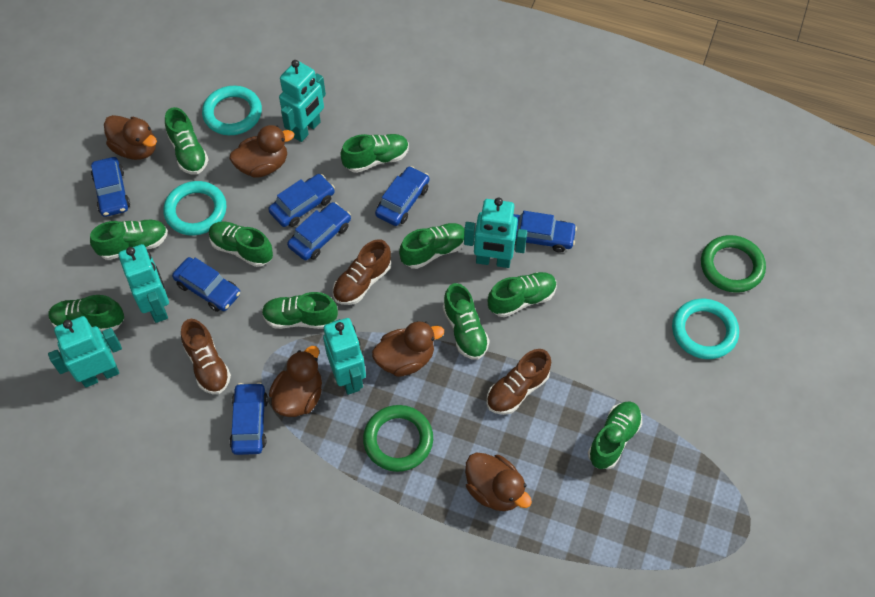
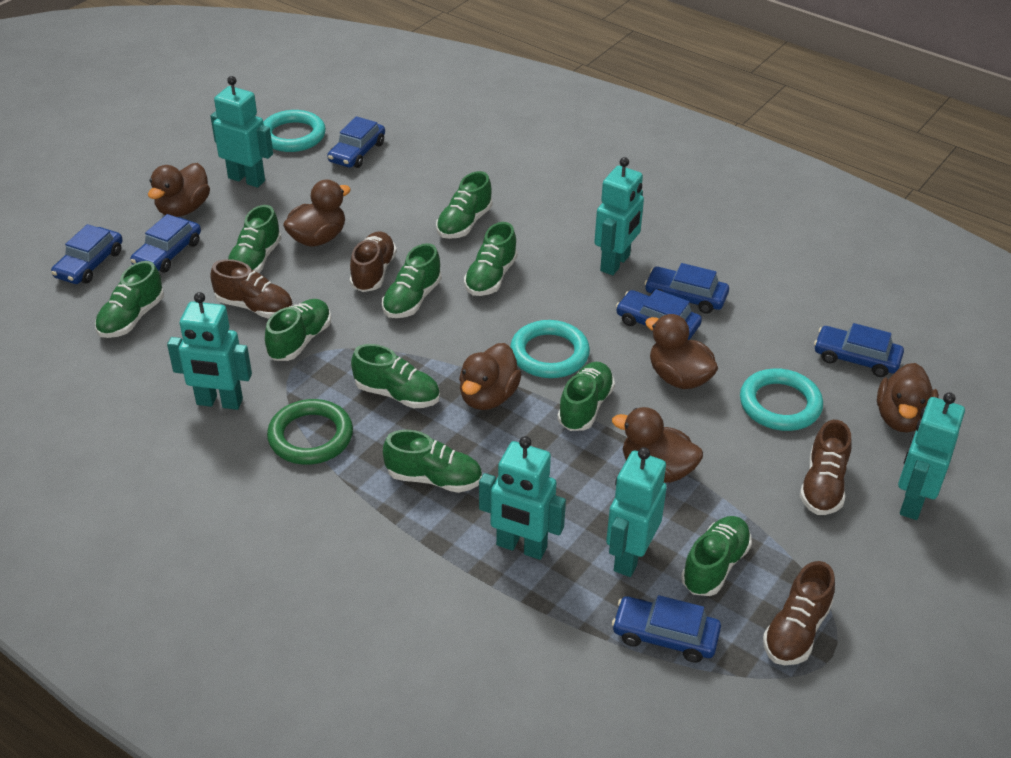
brown duck: 5 -> 6
brown shoe: 3 -> 4
green ring: 2 -> 1
turquoise robot: 5 -> 6

